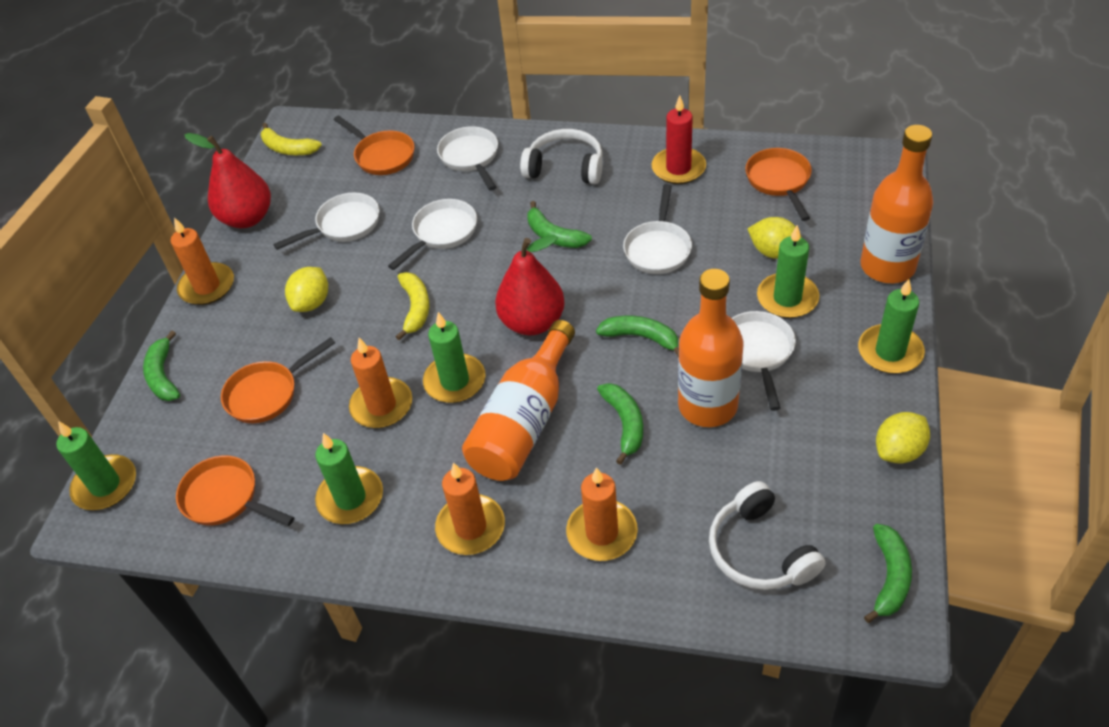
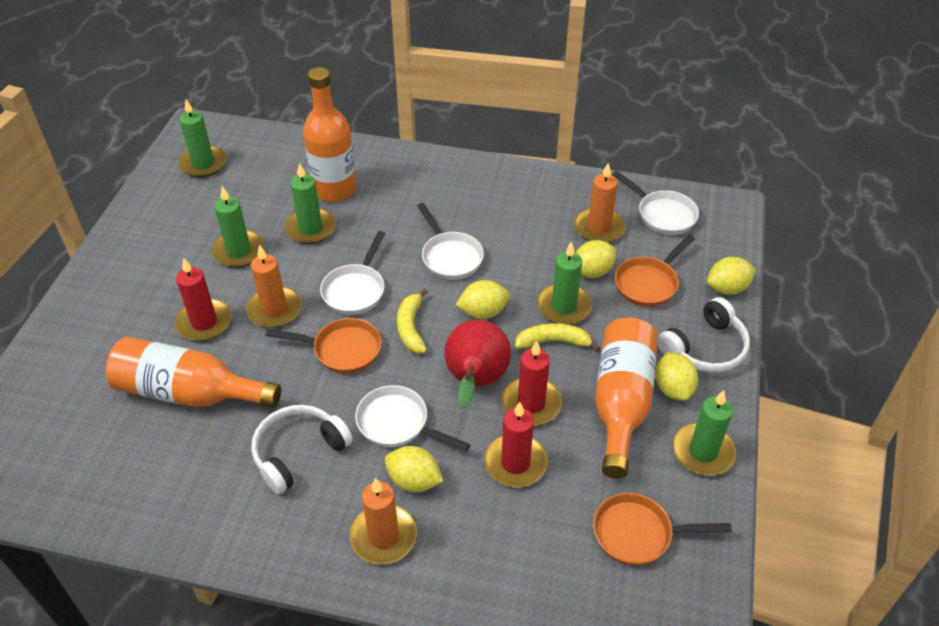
green banana: 5 -> 0
orange candle: 4 -> 3
orange pan: 4 -> 3
red candle: 1 -> 3
red pear: 2 -> 1
white pan: 5 -> 4
yellow lemon: 3 -> 5

